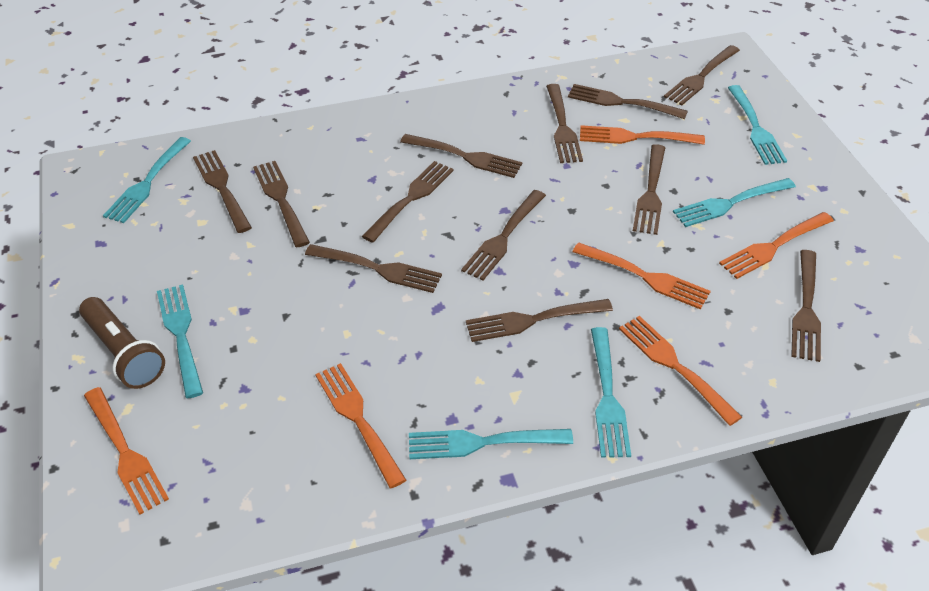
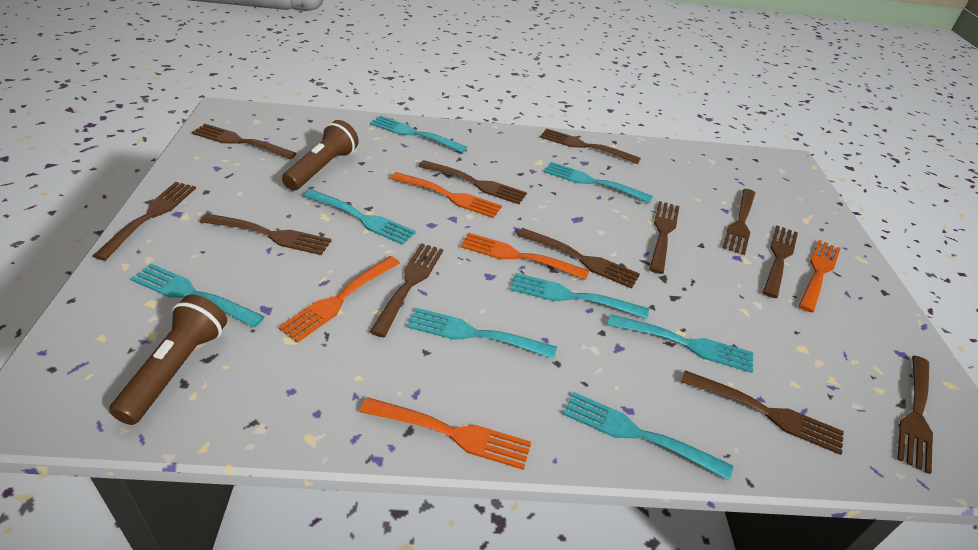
brown flashlight: 1 -> 2
orange fork: 6 -> 5
turquoise fork: 6 -> 8

